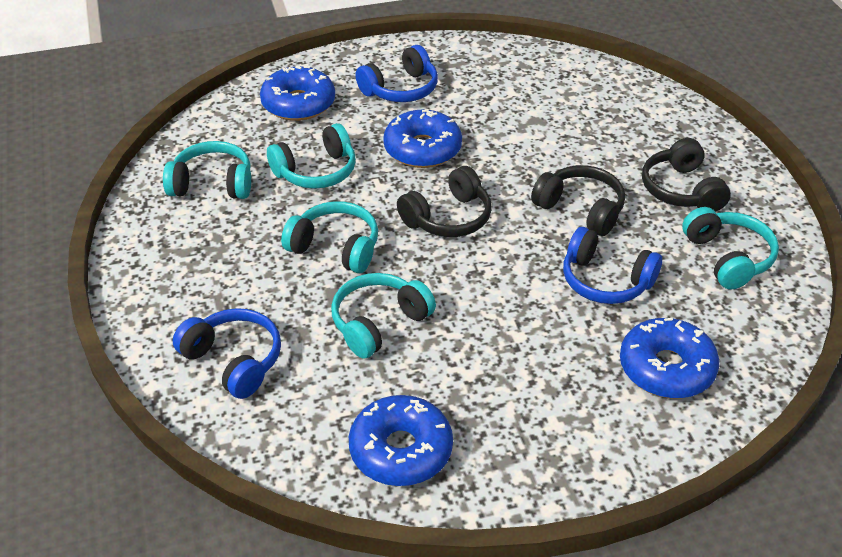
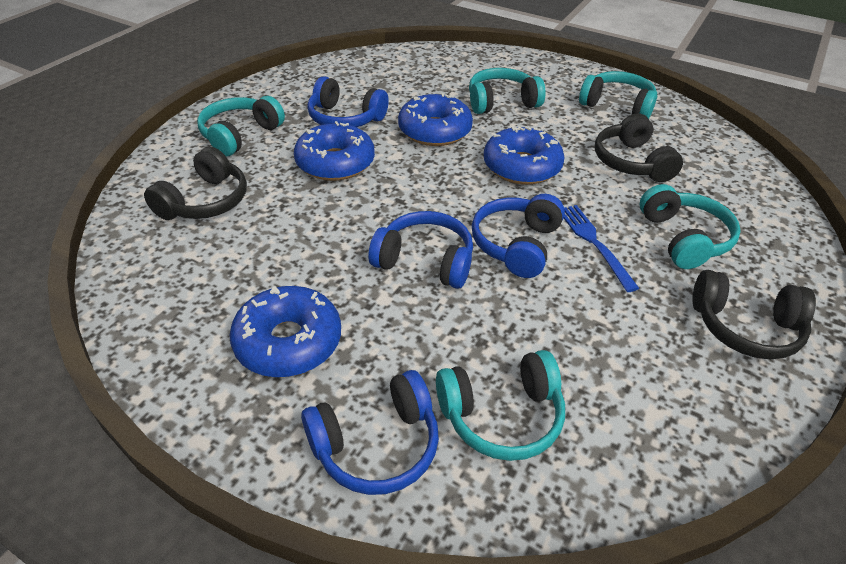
blue fork: 0 -> 1
blue headphones: 3 -> 4

